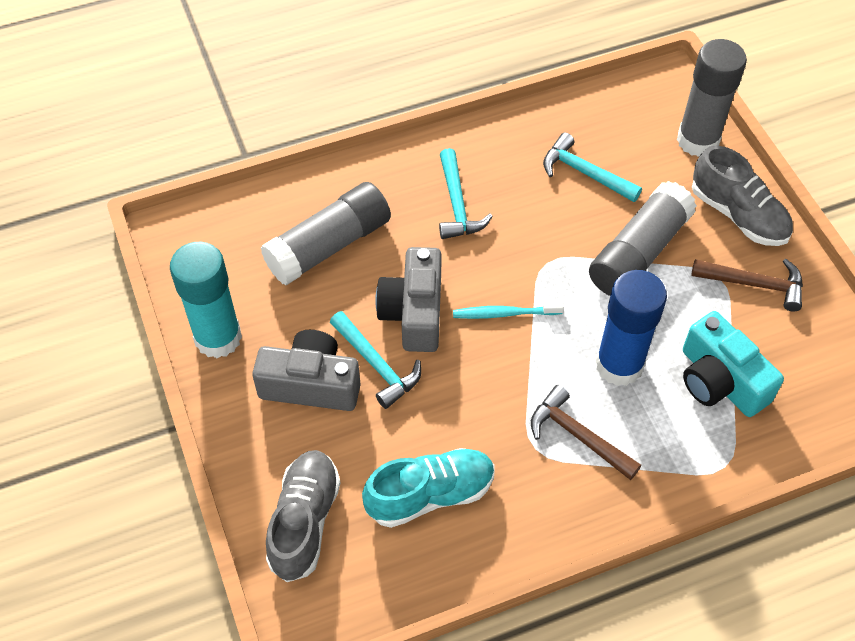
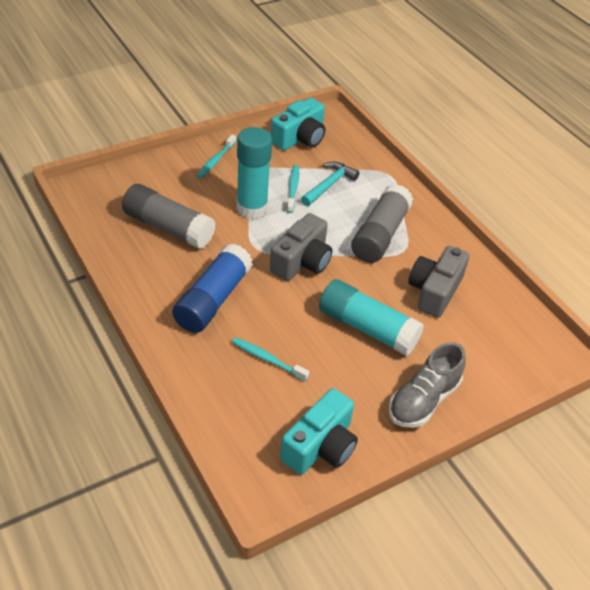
brown hammer: 2 -> 0
grey glue stick: 3 -> 2
grey shoe: 2 -> 1
turquoise camera: 1 -> 2
turquoise glue stick: 1 -> 2
turquoise hammer: 3 -> 1
turquoise shoe: 1 -> 0
turquoise toothbrush: 1 -> 3

